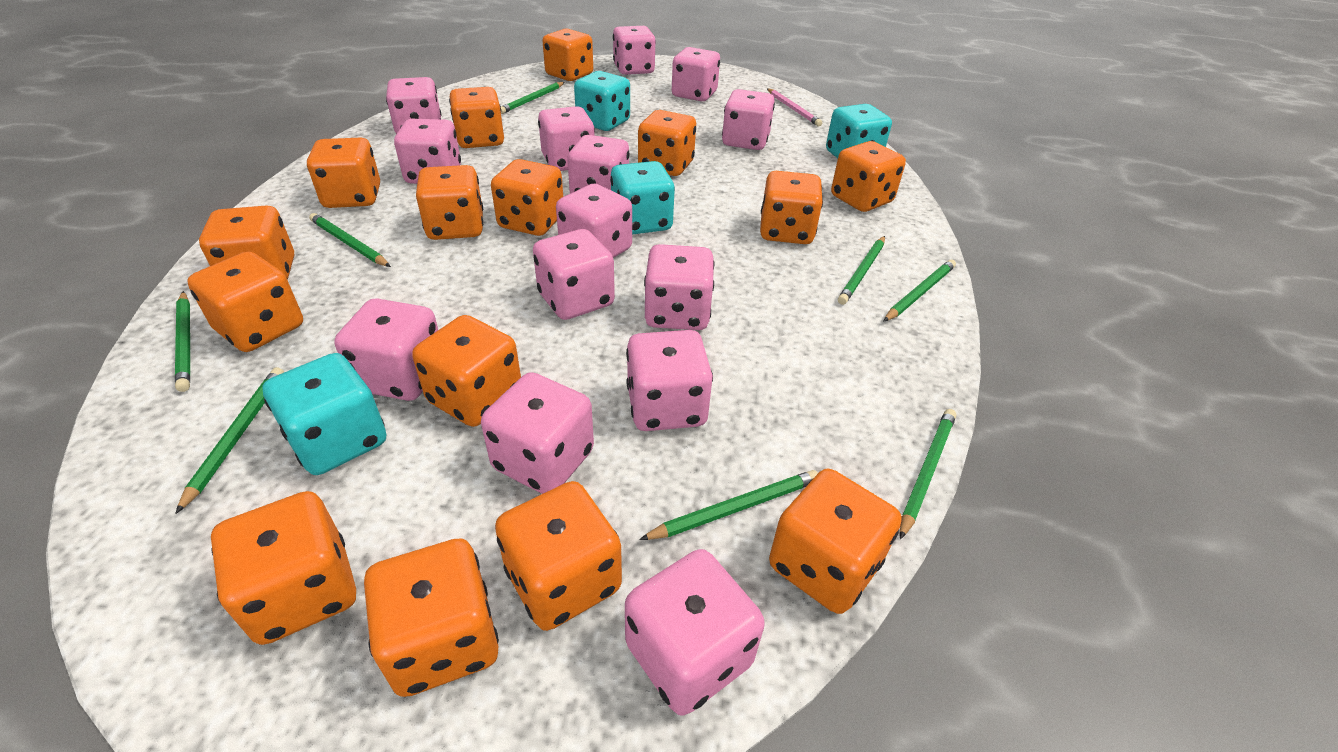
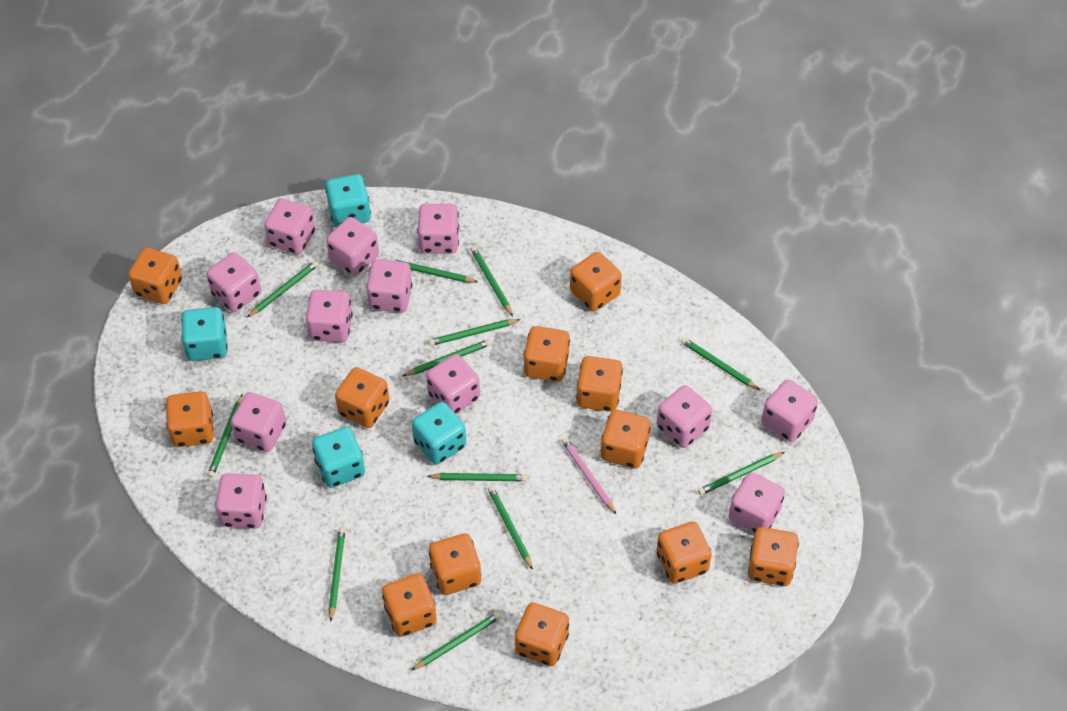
green pencil: 8 -> 12
orange dice: 15 -> 12
pink dice: 14 -> 12

